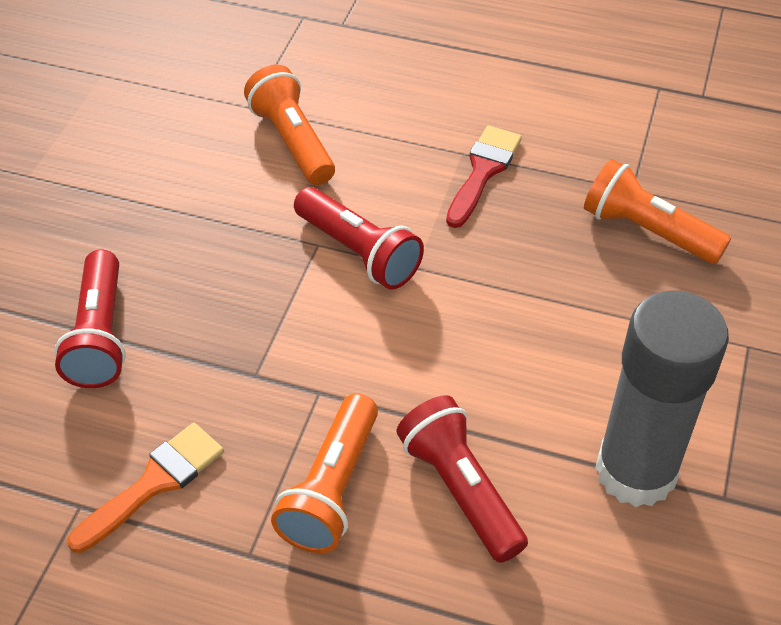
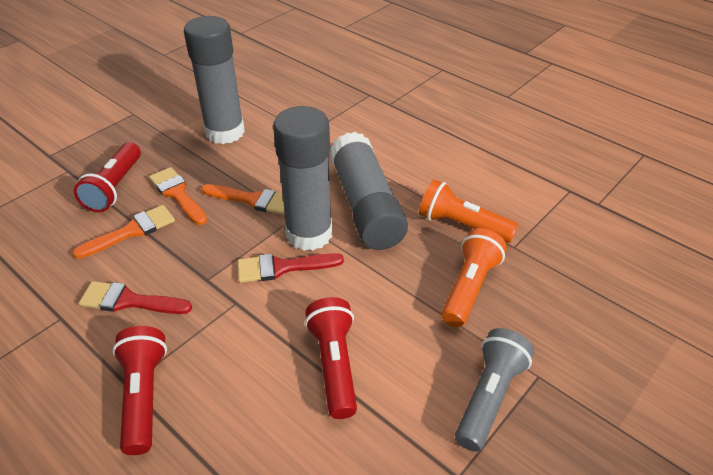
grey flashlight: 0 -> 1
grey glue stick: 1 -> 3
orange brush: 1 -> 3
orange flashlight: 3 -> 2
red brush: 1 -> 2

